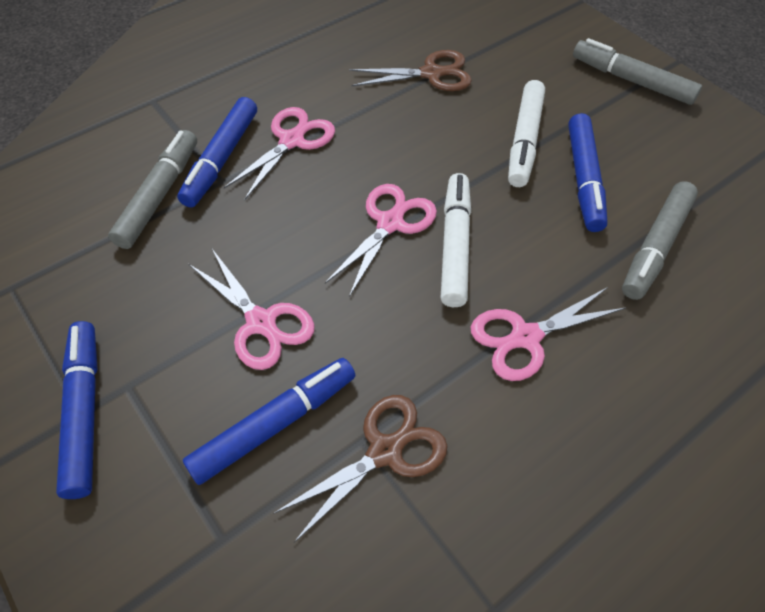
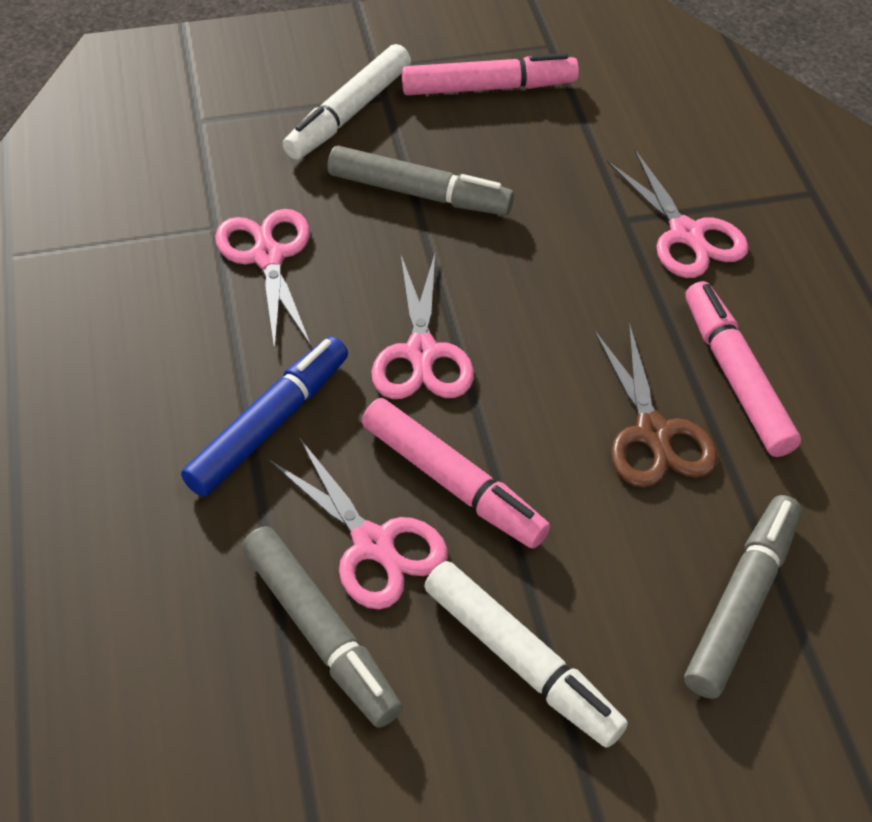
blue marker: 4 -> 1
brown scissors: 2 -> 1
pink marker: 0 -> 3

